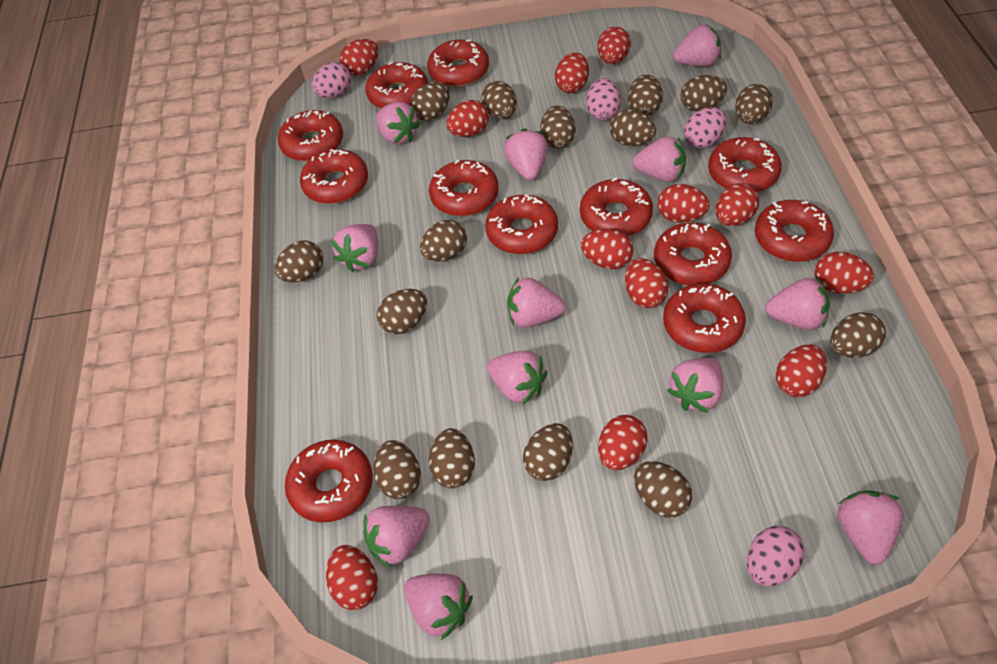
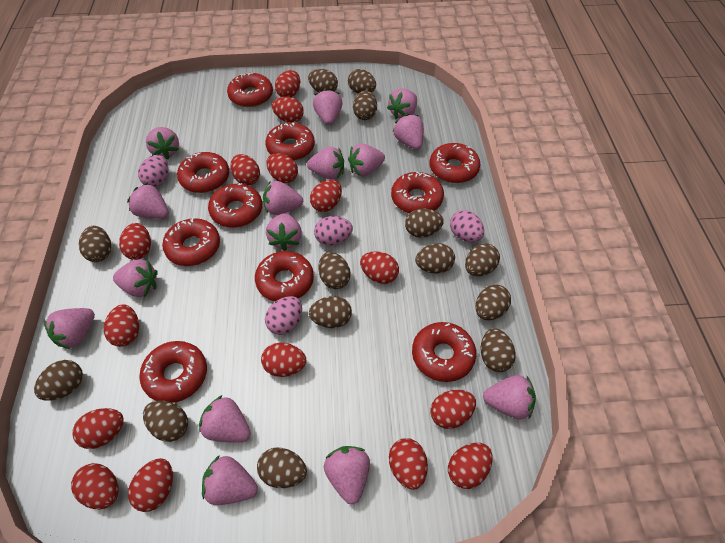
brown egg: 15 -> 14
pink strawberry: 12 -> 15
red donut: 12 -> 10
red egg: 12 -> 15

